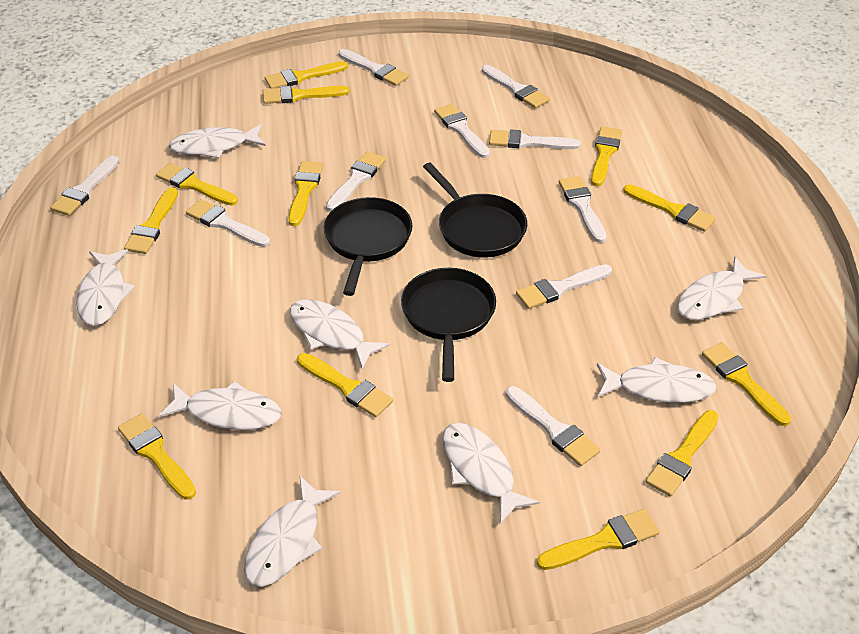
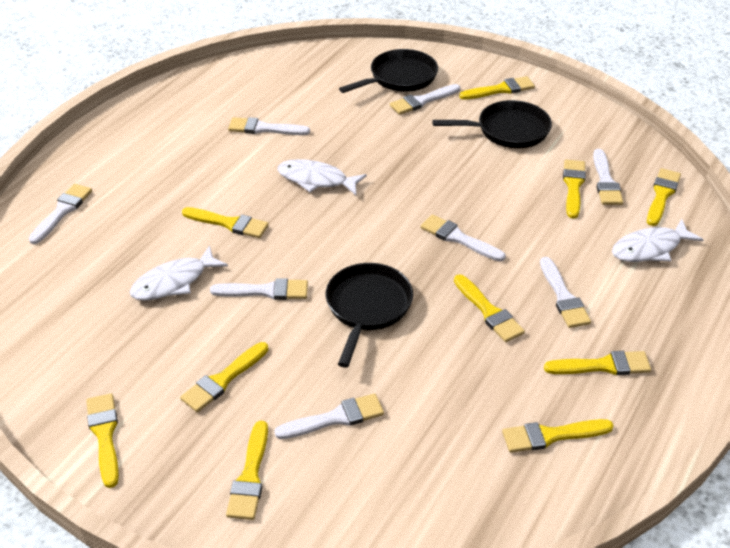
white brush: 10 -> 8
white fish: 8 -> 3
yellow brush: 12 -> 10

